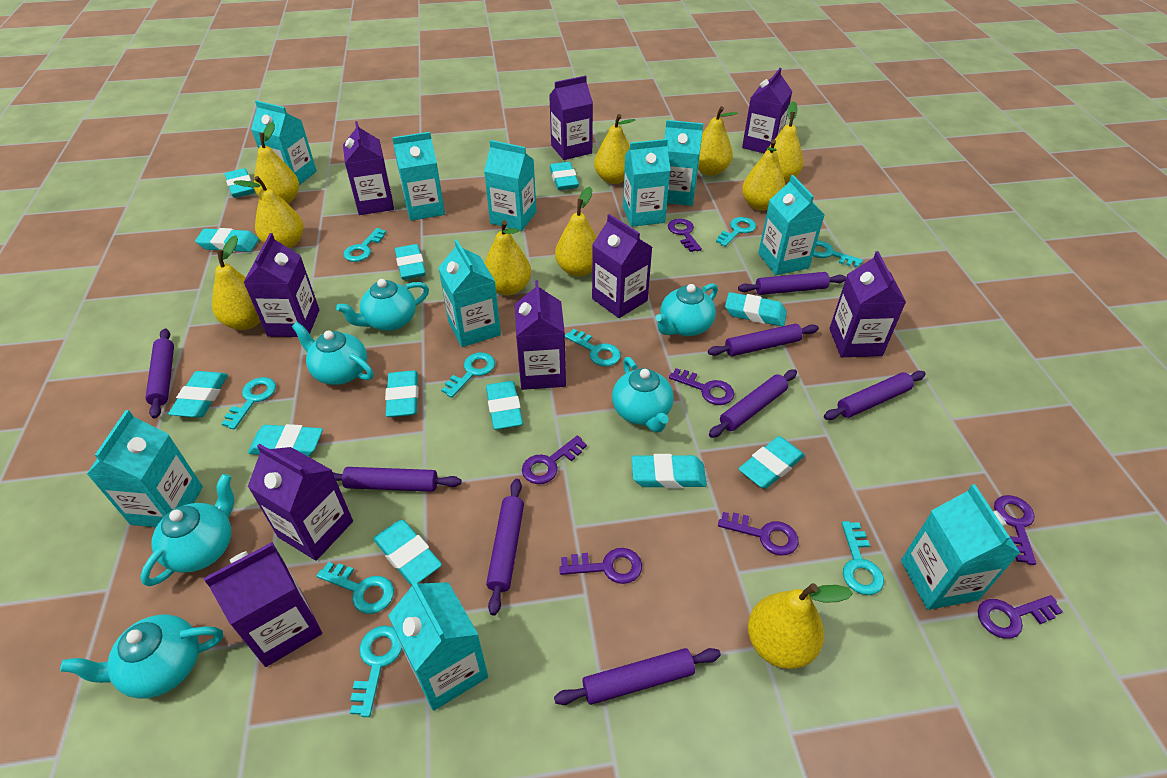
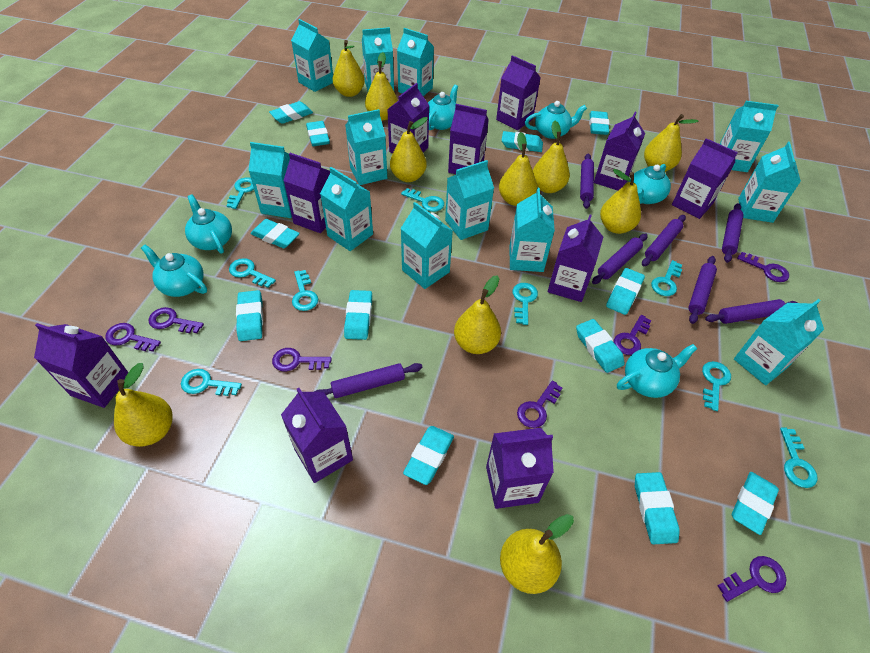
purple carton: 9 -> 10
purple rolling pin: 8 -> 7
turquoise carton: 10 -> 12

